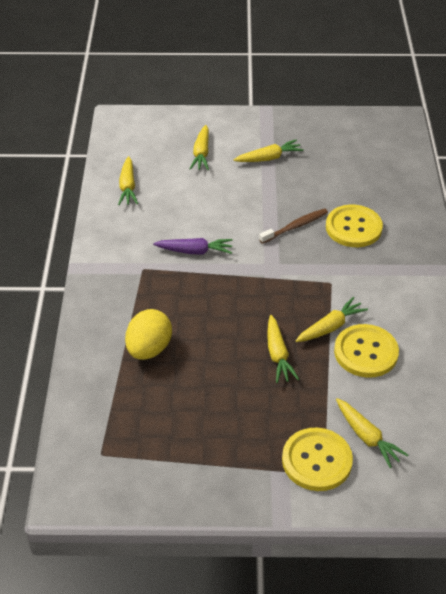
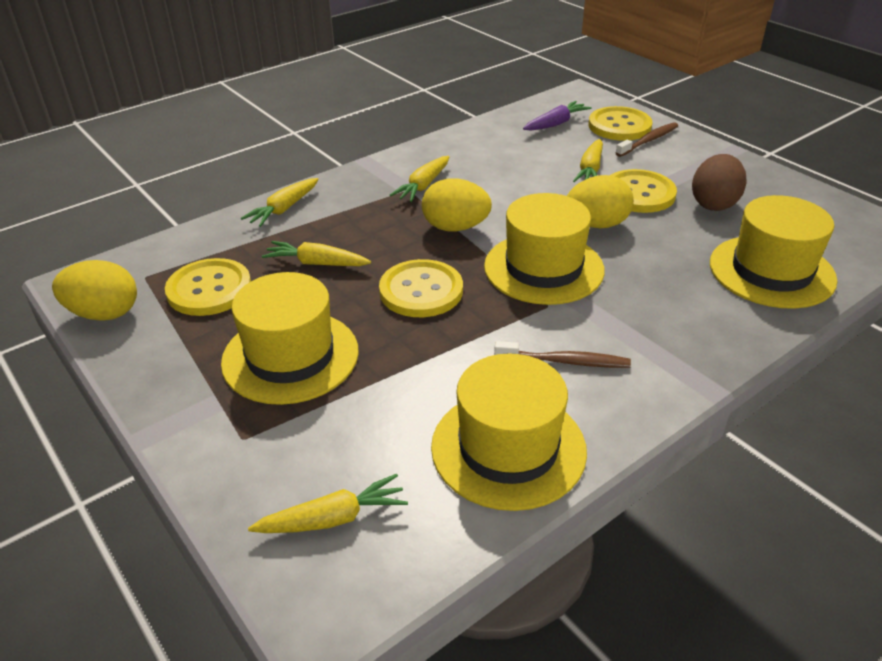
brown egg: 0 -> 1
brown toothbrush: 1 -> 2
yellow button: 3 -> 4
yellow carrot: 6 -> 5
yellow egg: 1 -> 3
yellow hat: 0 -> 4

